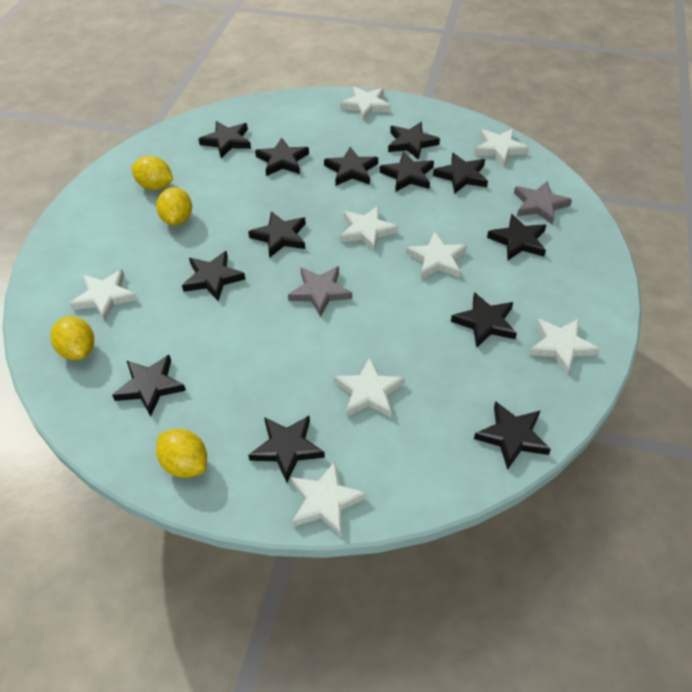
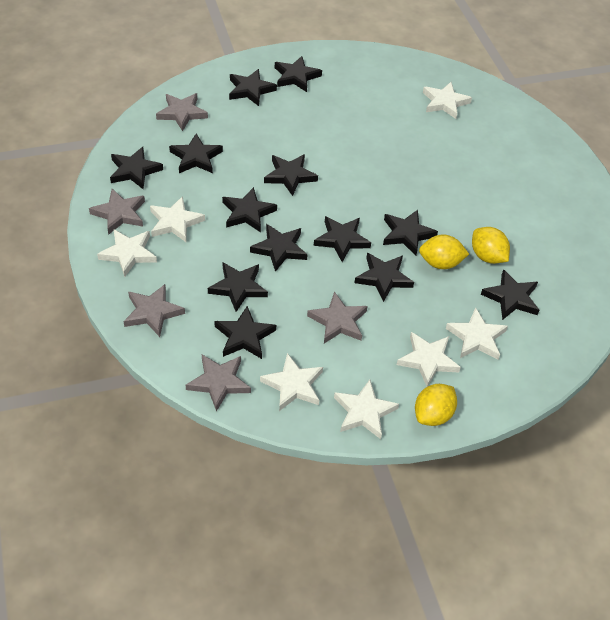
grey star: 2 -> 5
white star: 8 -> 7
yellow lemon: 4 -> 3

